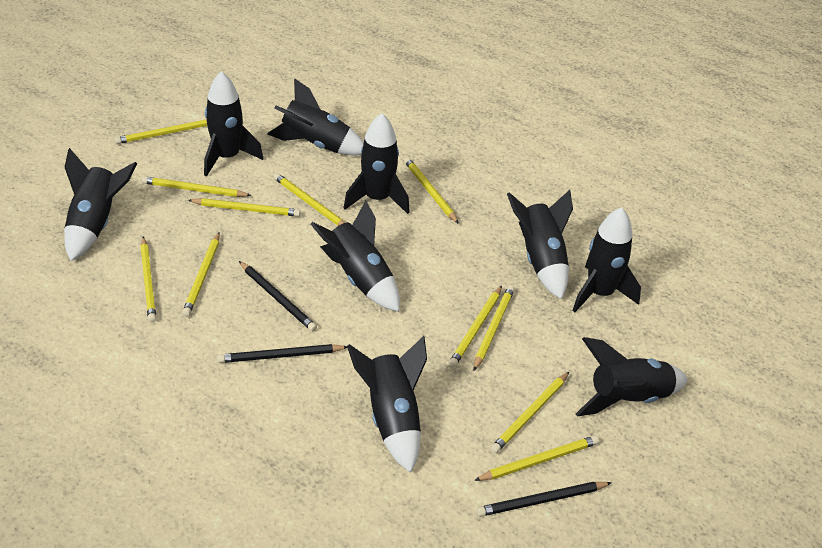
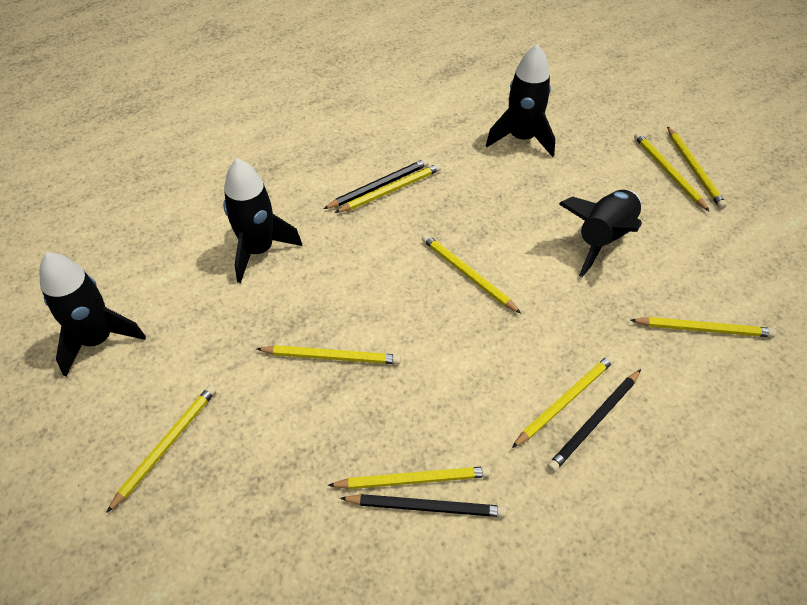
black rocket: 9 -> 4
yellow pencil: 11 -> 9

